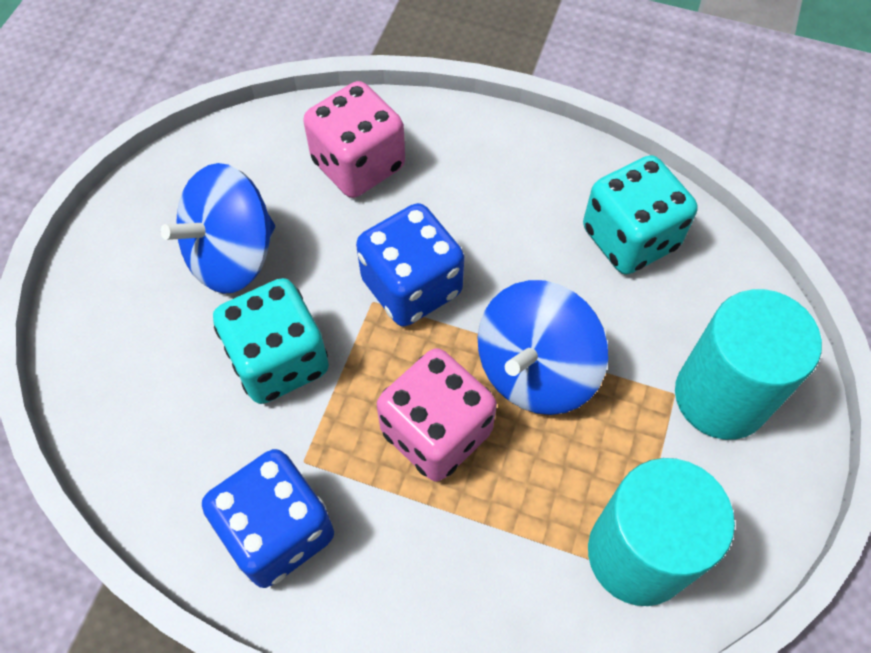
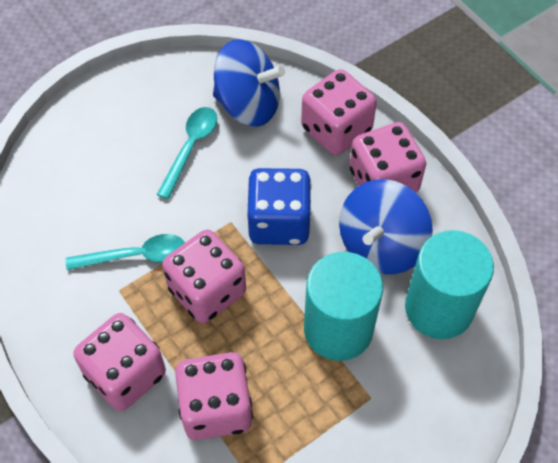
blue dice: 2 -> 1
pink dice: 2 -> 5
turquoise dice: 2 -> 0
turquoise spoon: 0 -> 2

